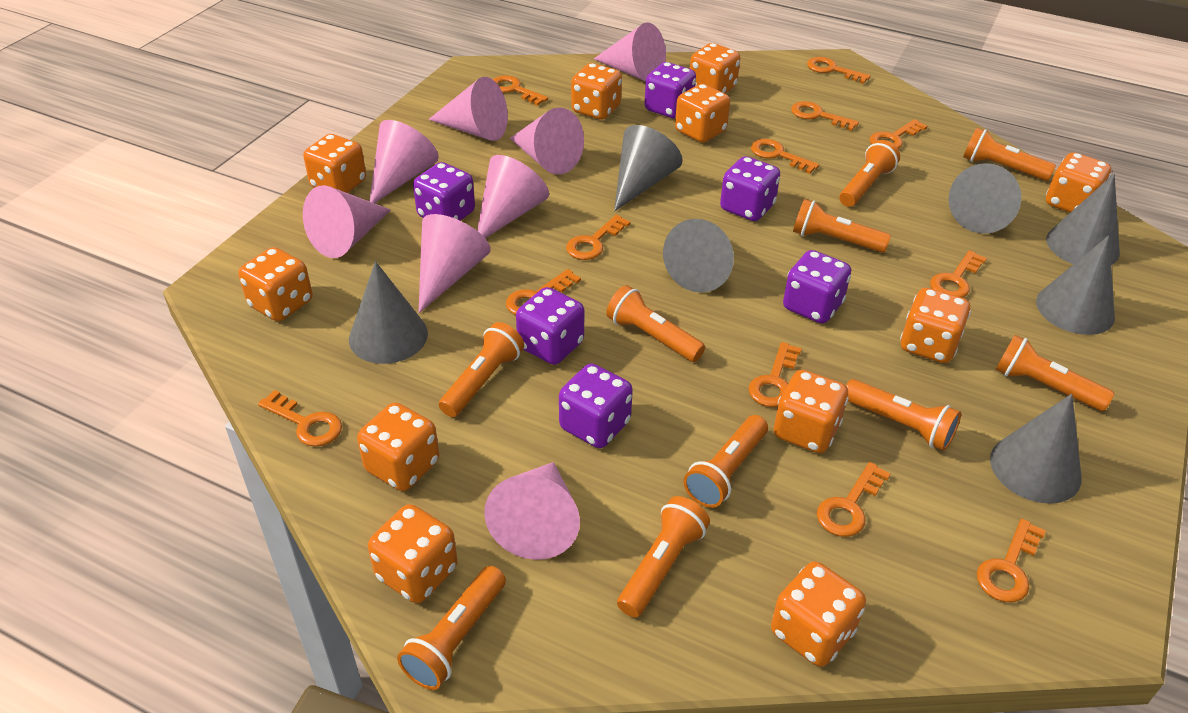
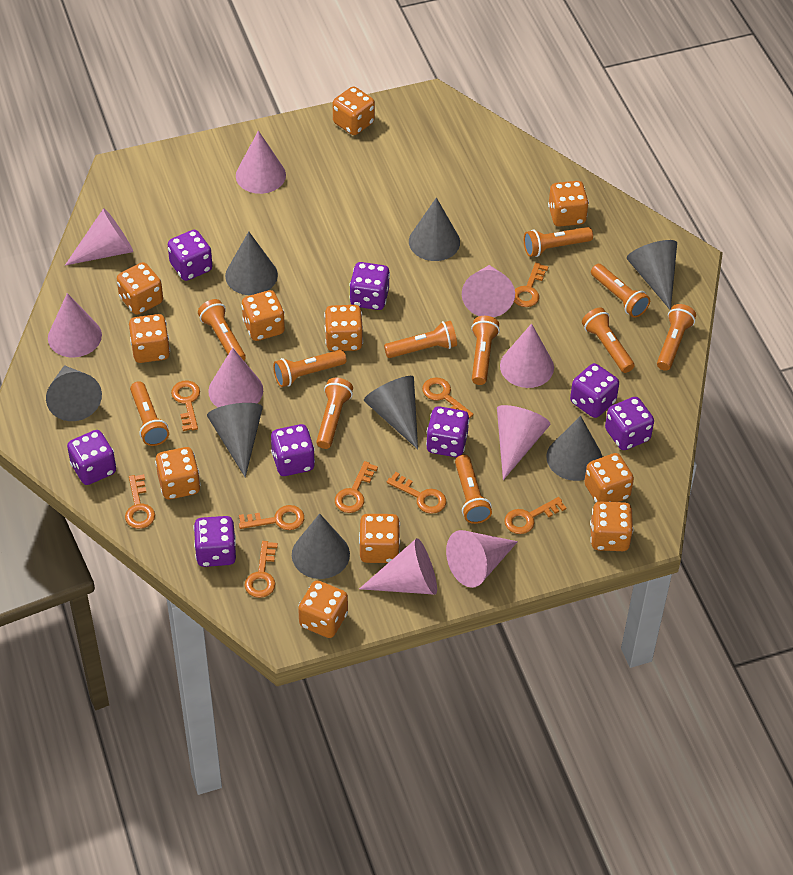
grey cone: 7 -> 8
orange flashlight: 10 -> 11
orange key: 12 -> 9
pink cone: 8 -> 9
purple dice: 6 -> 8

